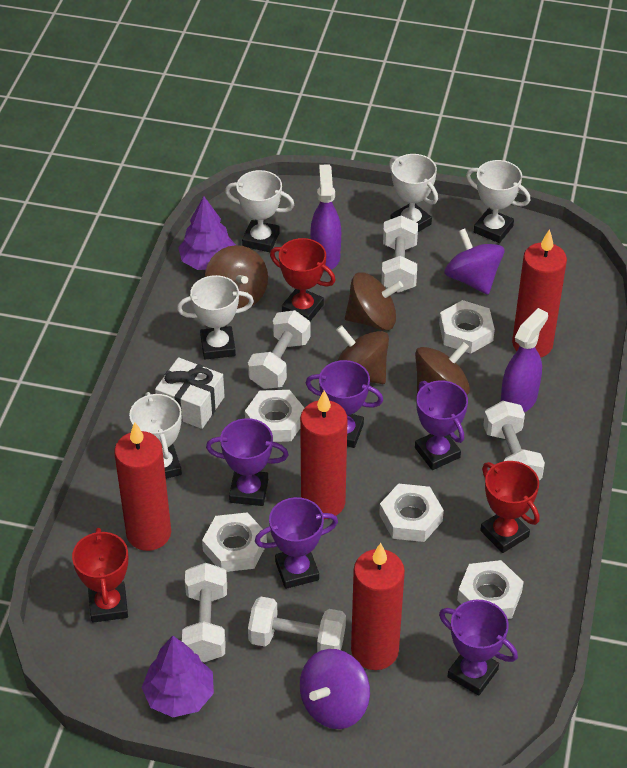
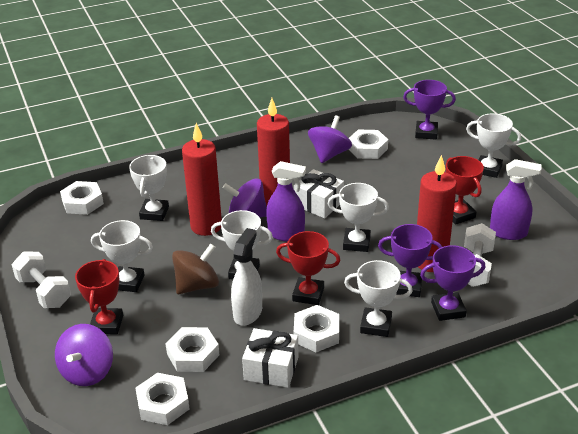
brown spinning top: 4 -> 1
purple spinning top: 2 -> 3
purple tree: 2 -> 0
purple trophy: 5 -> 3
red candle: 4 -> 3
white dumbbell: 5 -> 2
white gift: 1 -> 2
white spray bottle: 0 -> 1
white trophy: 5 -> 6

